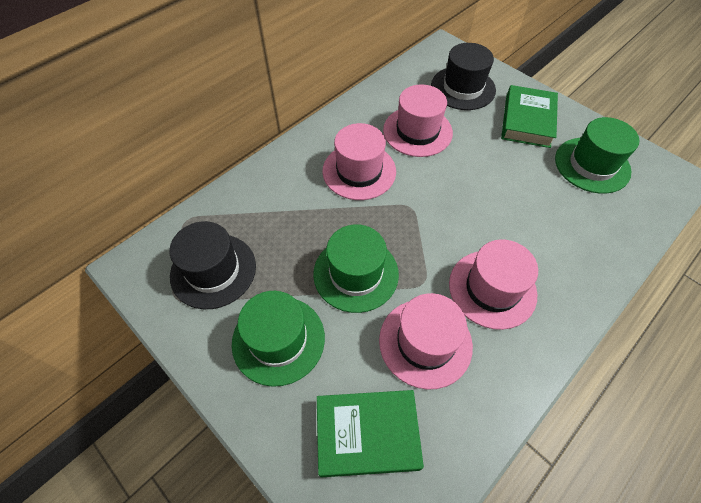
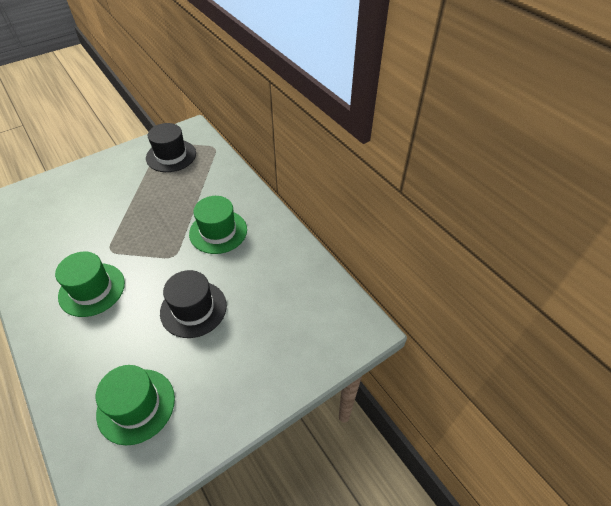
green book: 2 -> 0
pink hat: 4 -> 0

